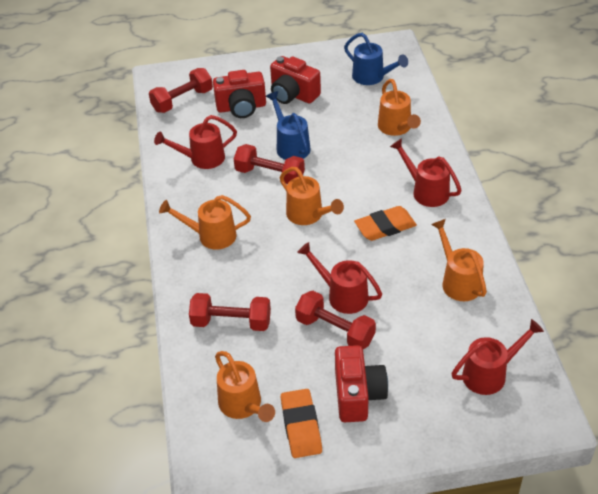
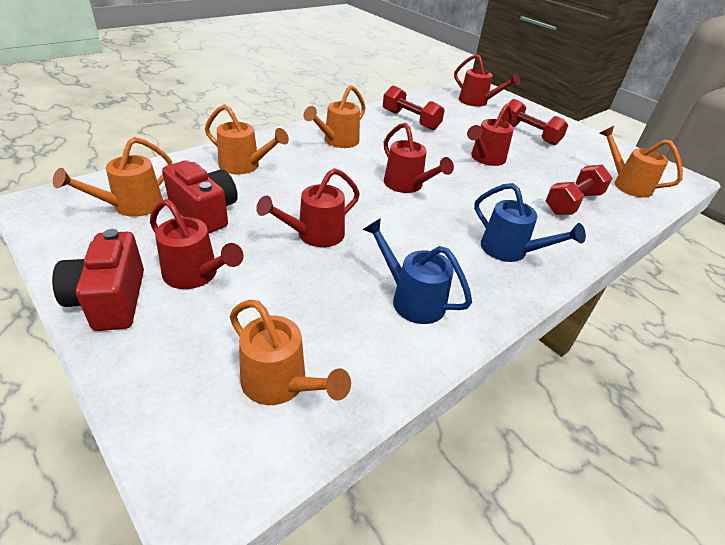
orange eraser: 2 -> 0
red camera: 3 -> 2
red dumbbell: 4 -> 3
red watering can: 4 -> 5

